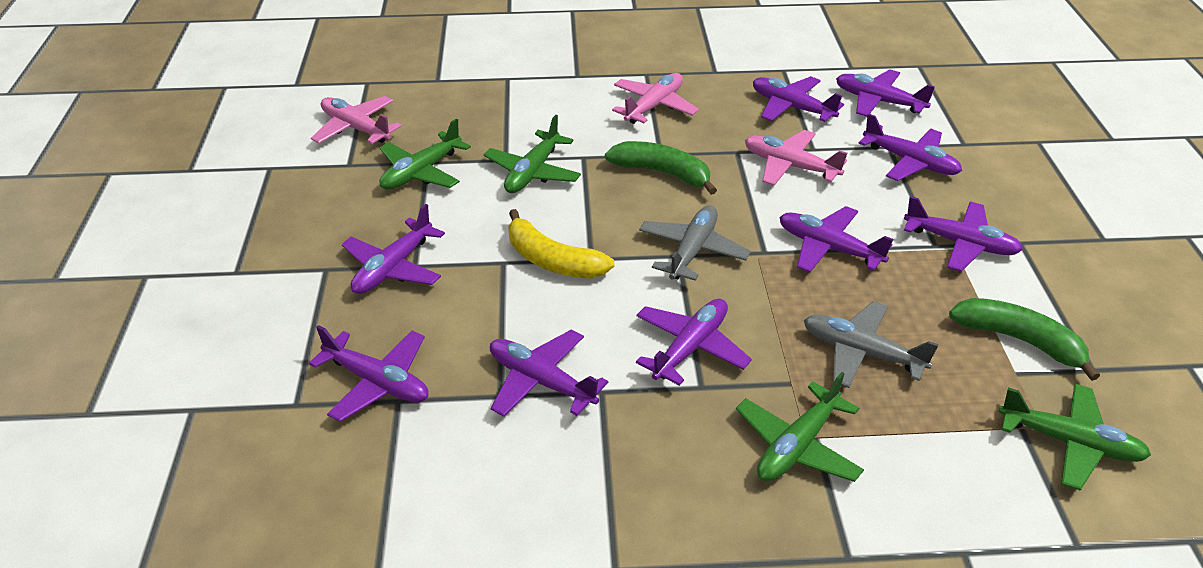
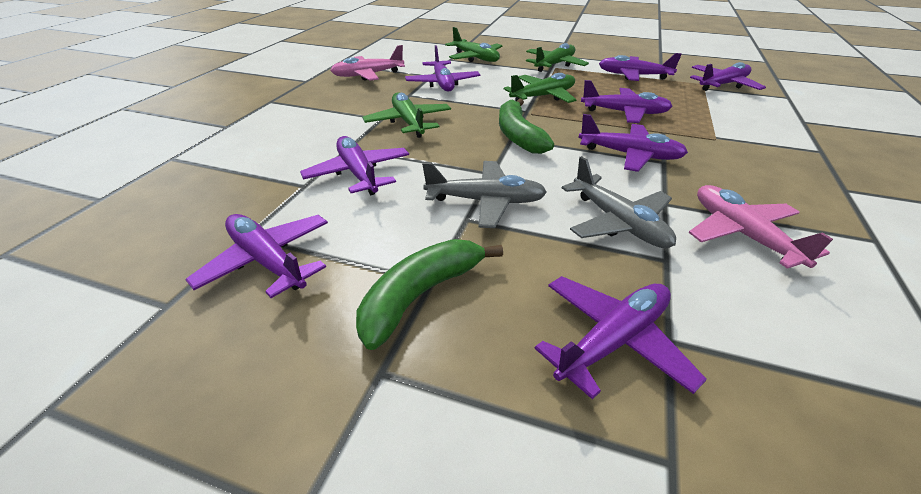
pink plane: 3 -> 2
purple plane: 9 -> 8
yellow banana: 1 -> 0

